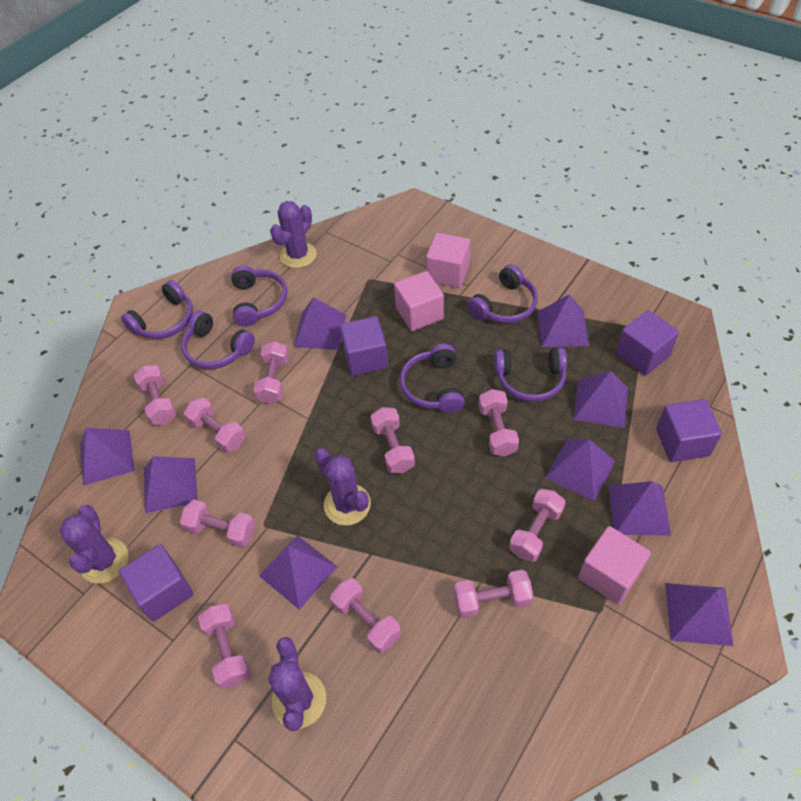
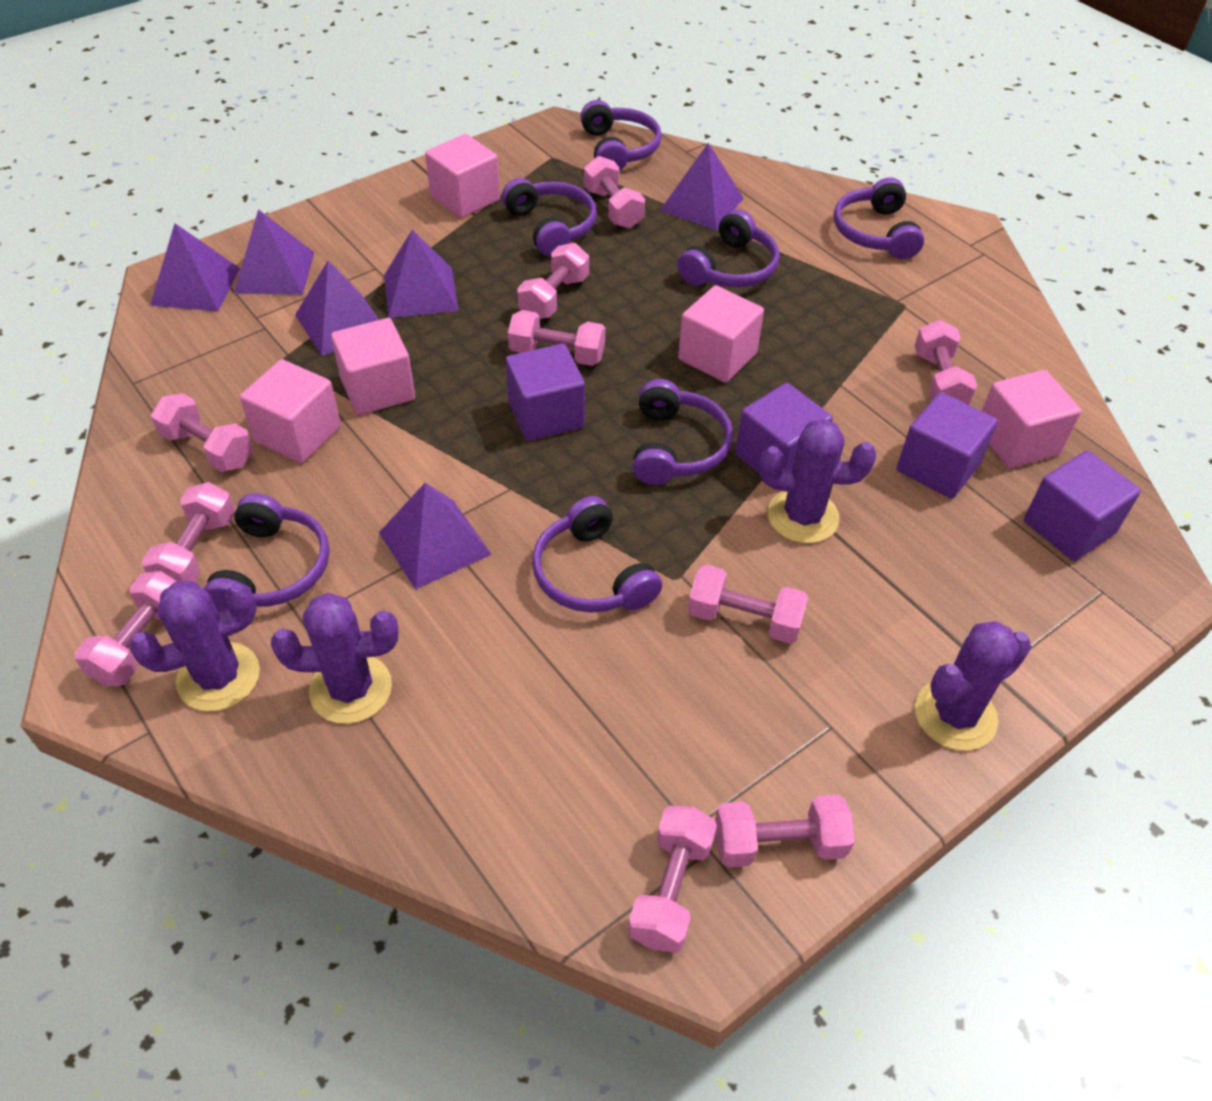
pink cube: 3 -> 5
purple headphones: 6 -> 7
purple pyramid: 9 -> 6

